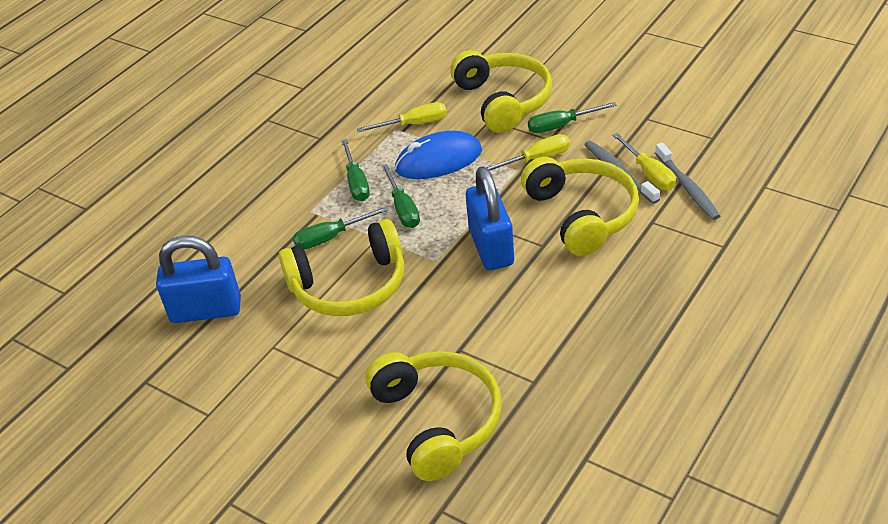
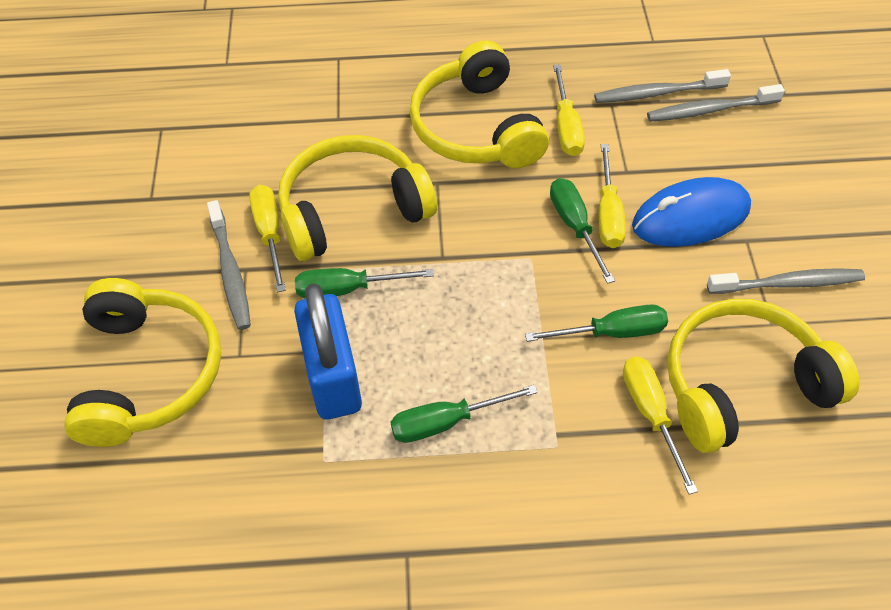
blue padlock: 2 -> 1
grey toothbrush: 2 -> 4
yellow screwdriver: 3 -> 4

